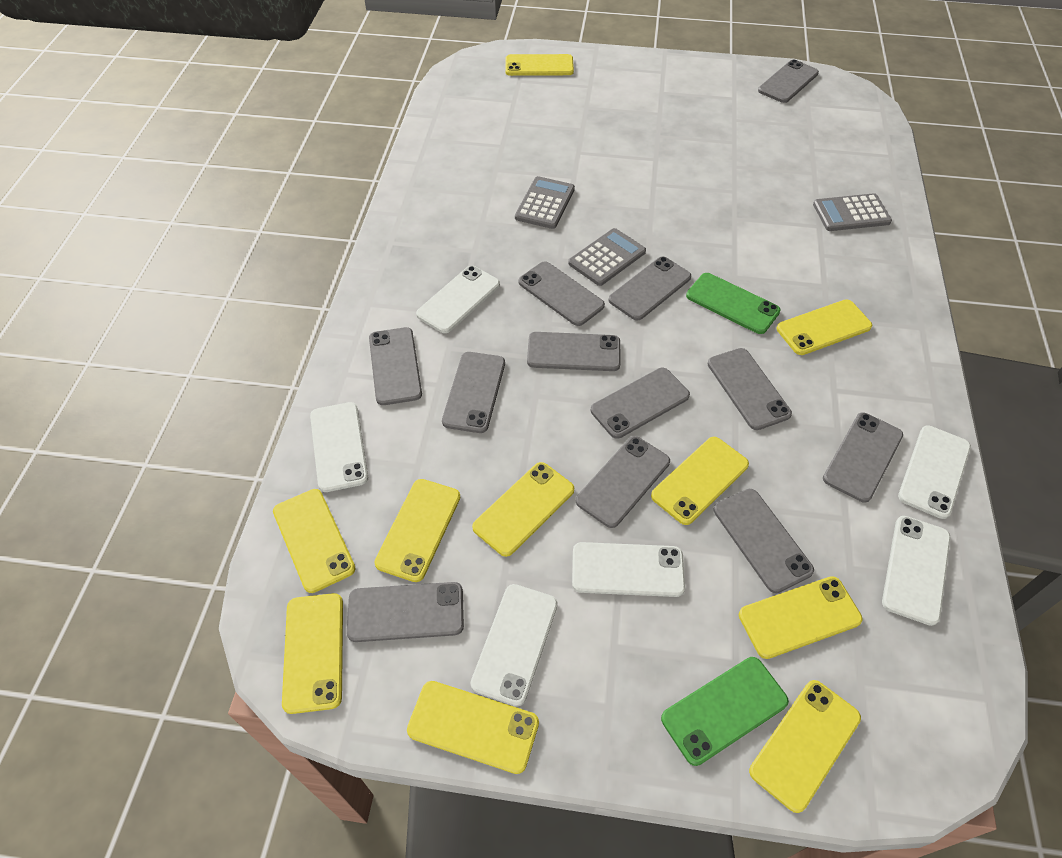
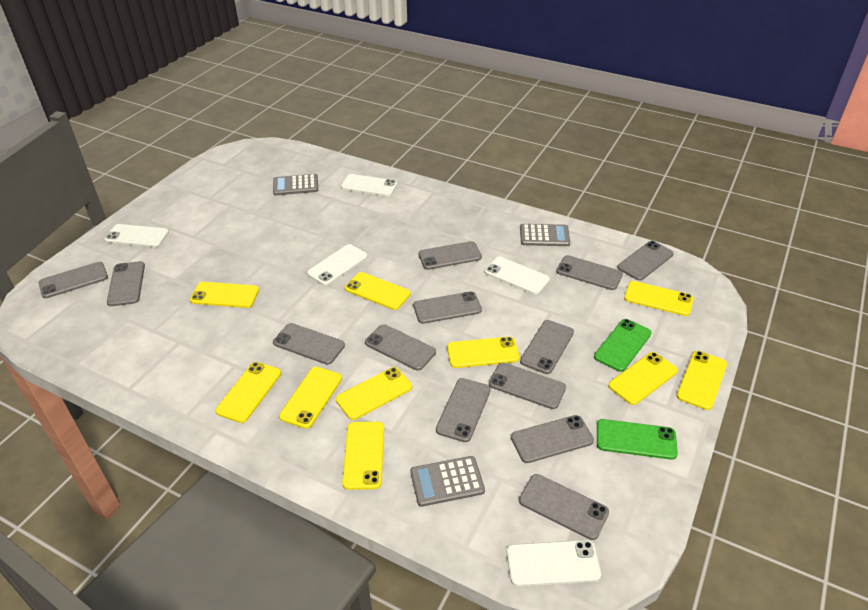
grey phone: 12 -> 13
white phone: 6 -> 5

